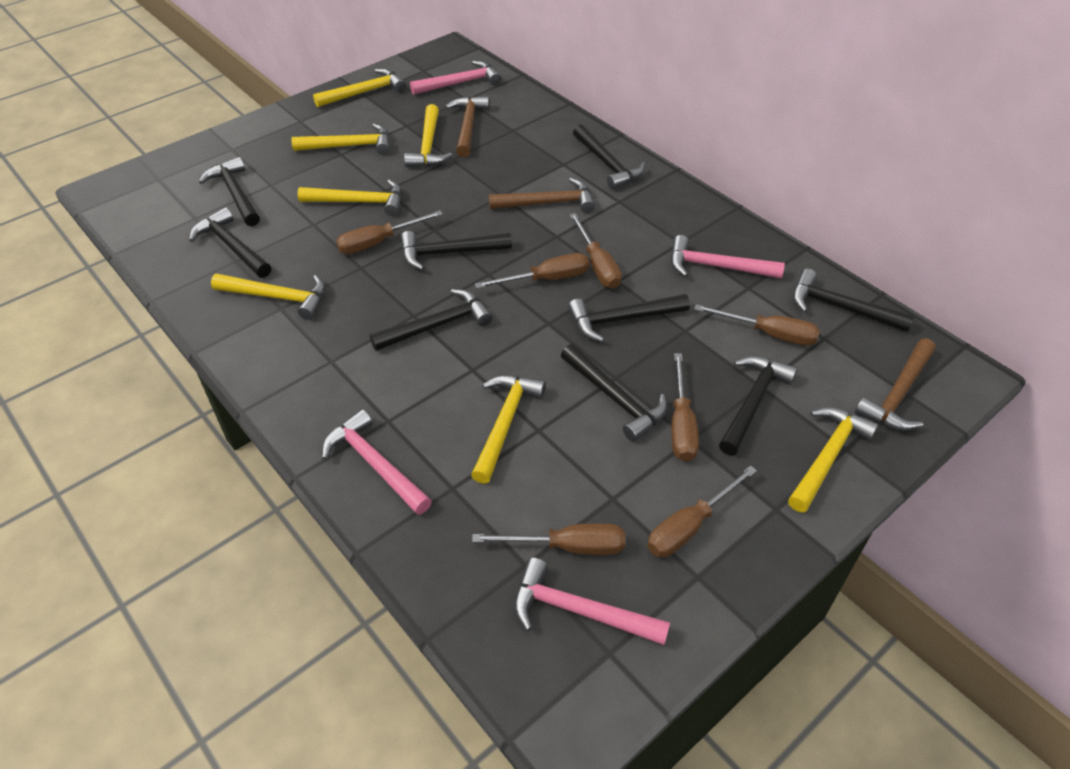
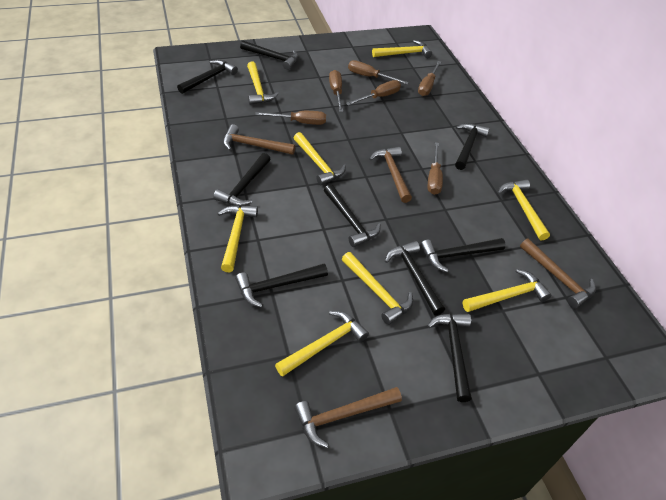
brown hammer: 3 -> 4
brown screwdriver: 7 -> 6
pink hammer: 4 -> 0
yellow hammer: 7 -> 8

